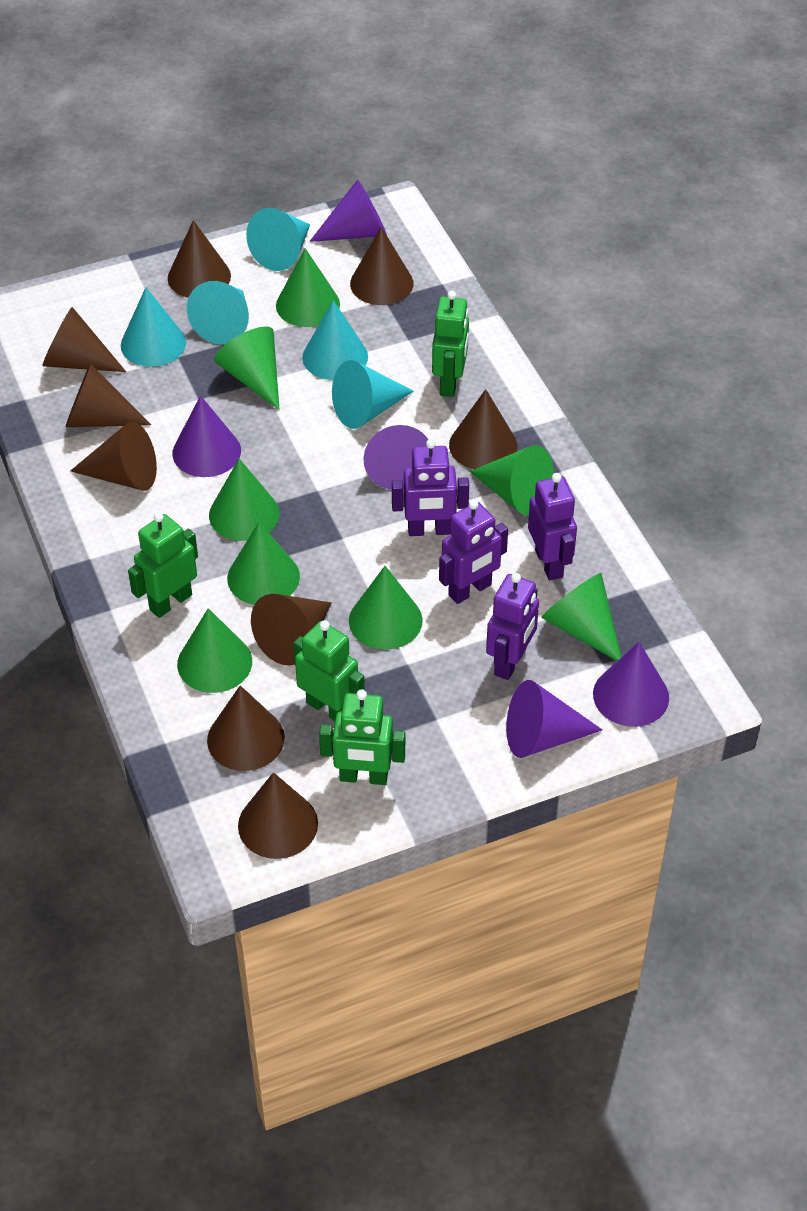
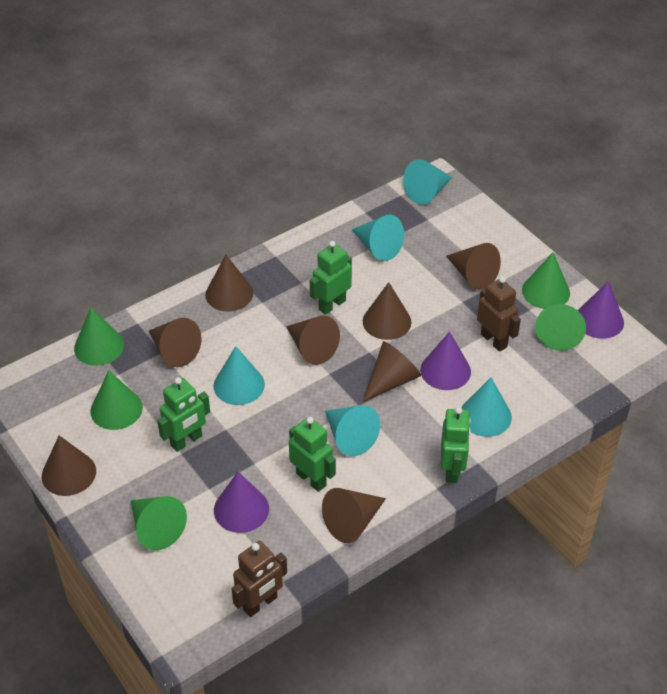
brown cone: 9 -> 8
brown robot: 0 -> 2
green cone: 8 -> 5
purple cone: 5 -> 3
purple robot: 4 -> 0

